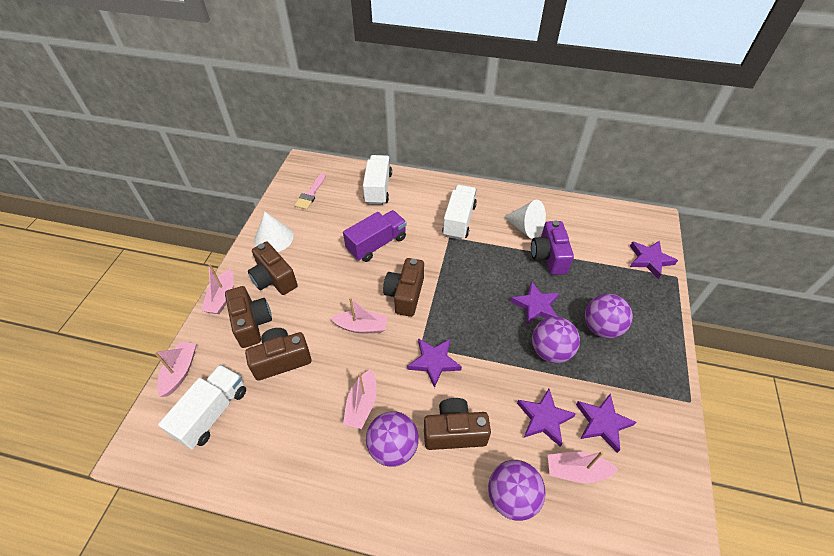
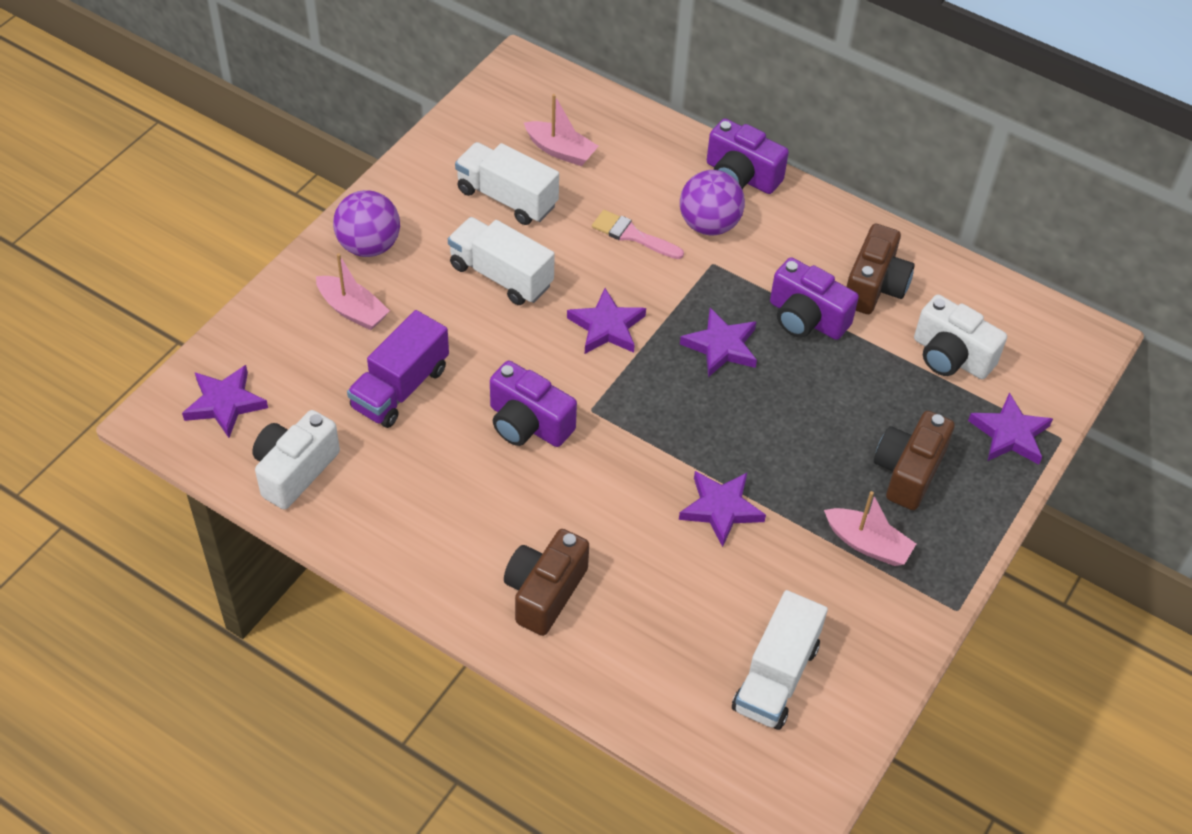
brown camera: 5 -> 3
pink boat: 5 -> 3
purple ball: 4 -> 2
purple camera: 1 -> 3
white camera: 0 -> 2
white cone: 2 -> 0

